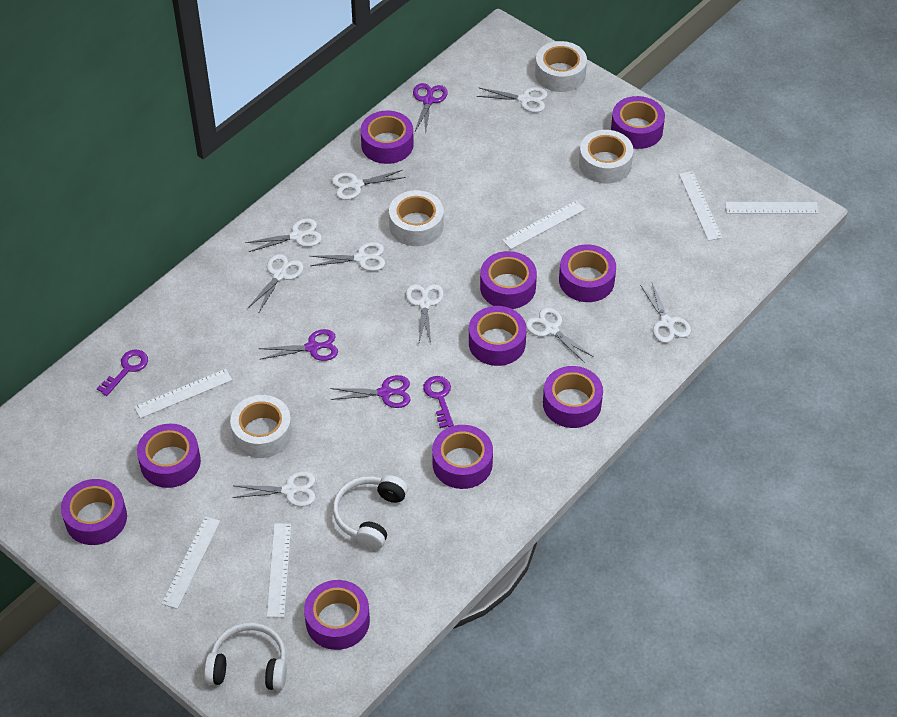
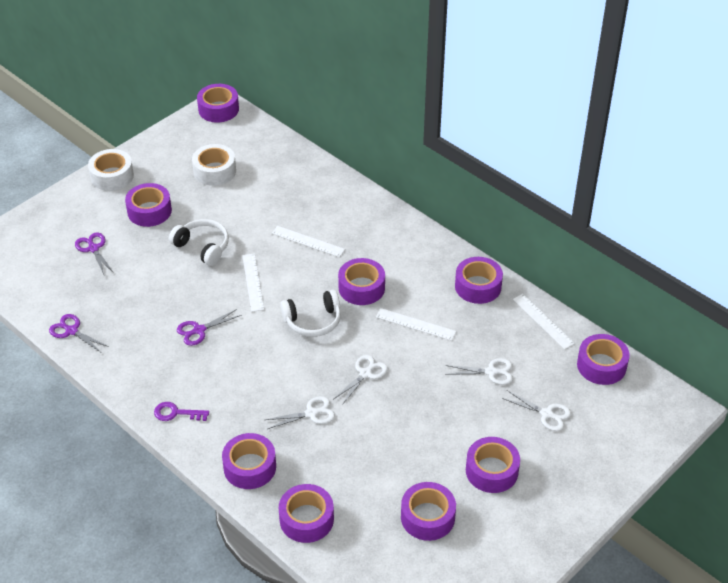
purple key: 2 -> 1
purple tape: 10 -> 9
white ruler: 6 -> 4
white scissors: 9 -> 4
white tape: 4 -> 2

